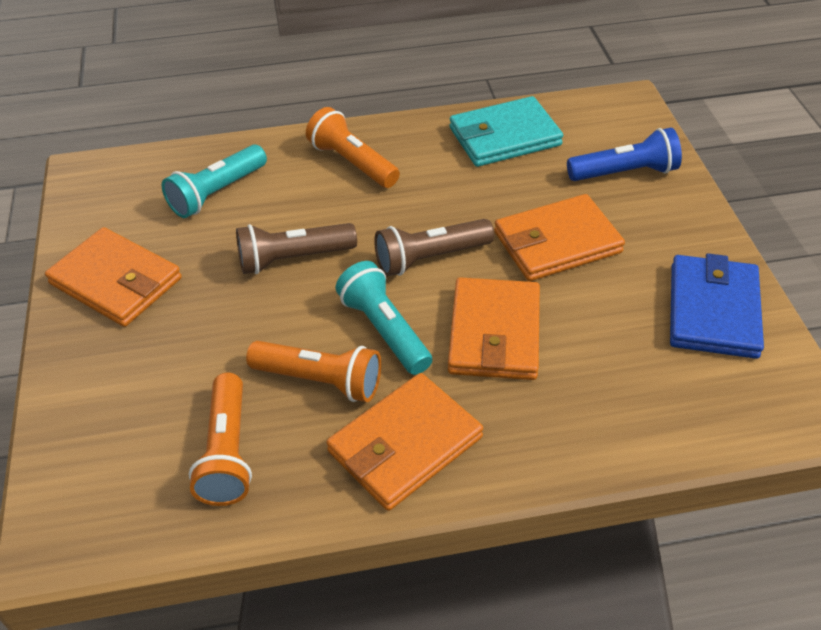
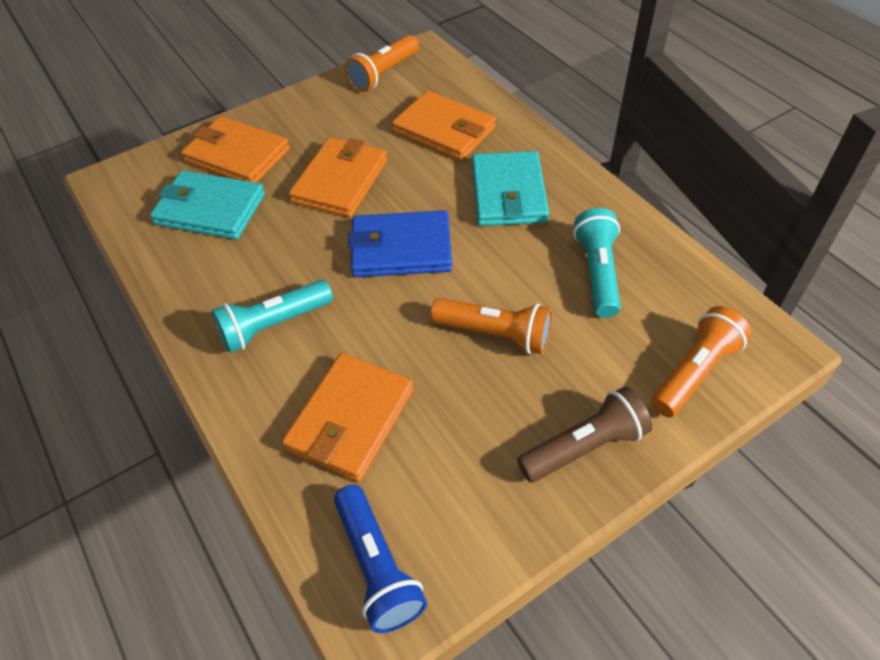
brown flashlight: 2 -> 1
turquoise wallet: 1 -> 2

